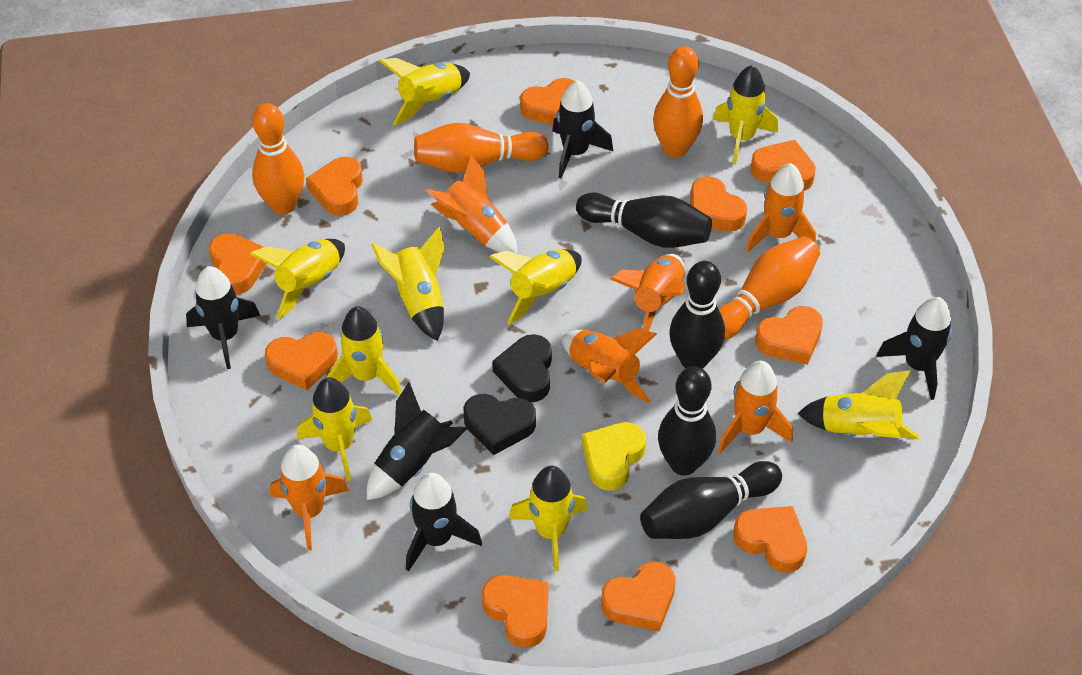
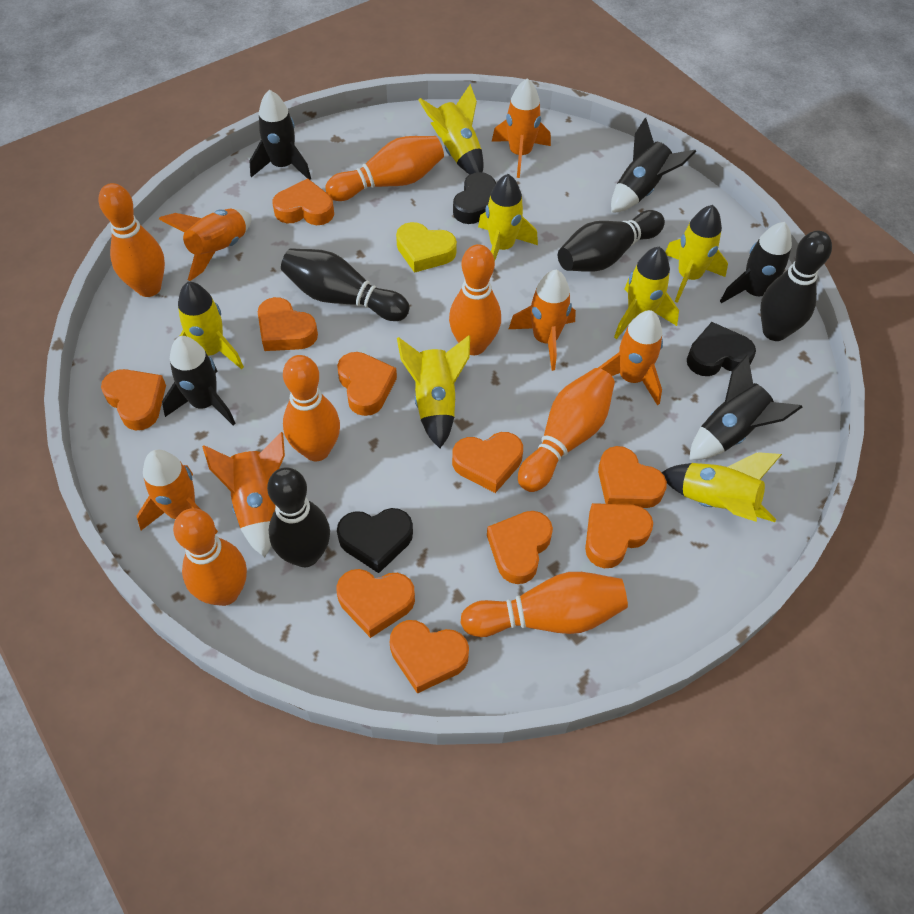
black heart: 2 -> 3
orange bowling pin: 4 -> 7
yellow rocket: 9 -> 7

